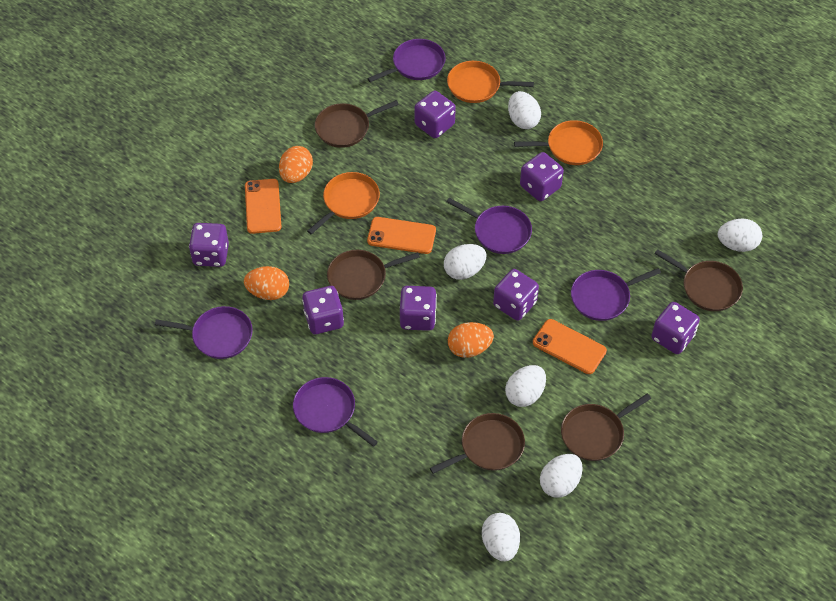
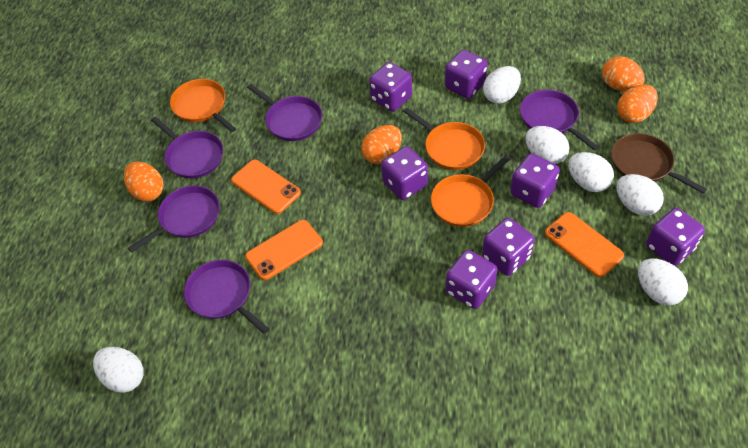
brown pan: 5 -> 1
orange egg: 3 -> 4

